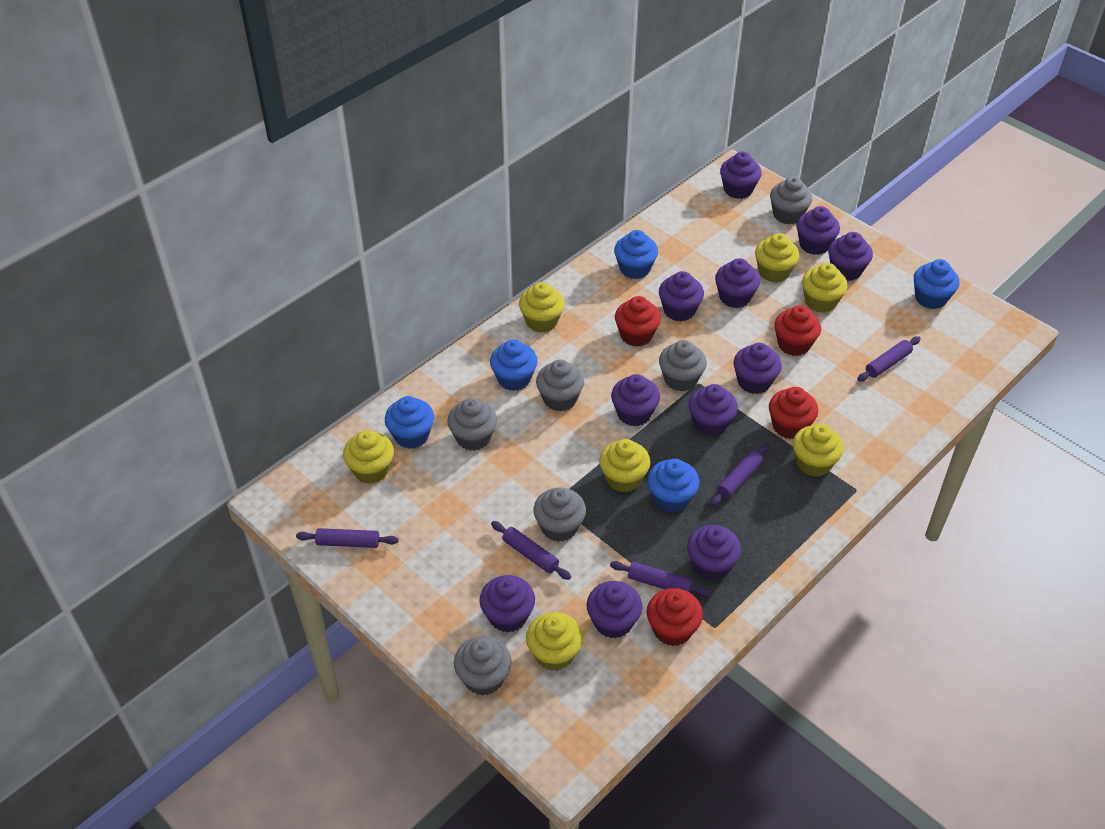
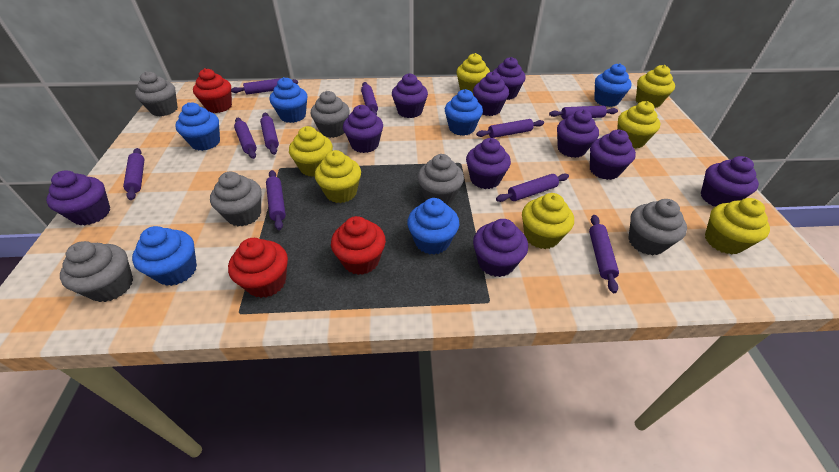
blue cupcake: 5 -> 6
purple cupcake: 11 -> 10
purple rolling pin: 5 -> 10
red cupcake: 4 -> 3

